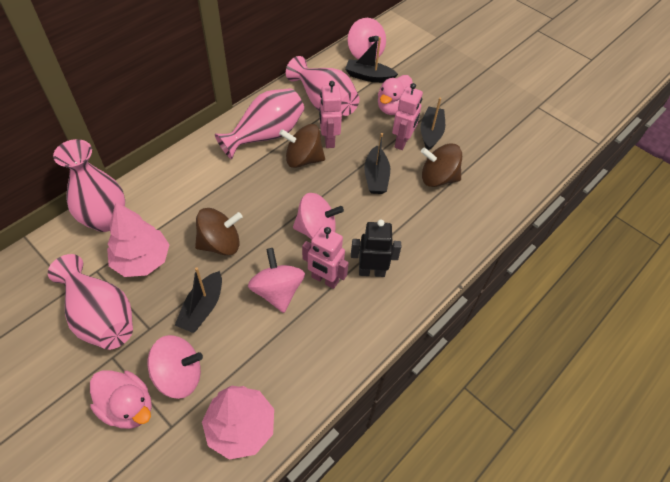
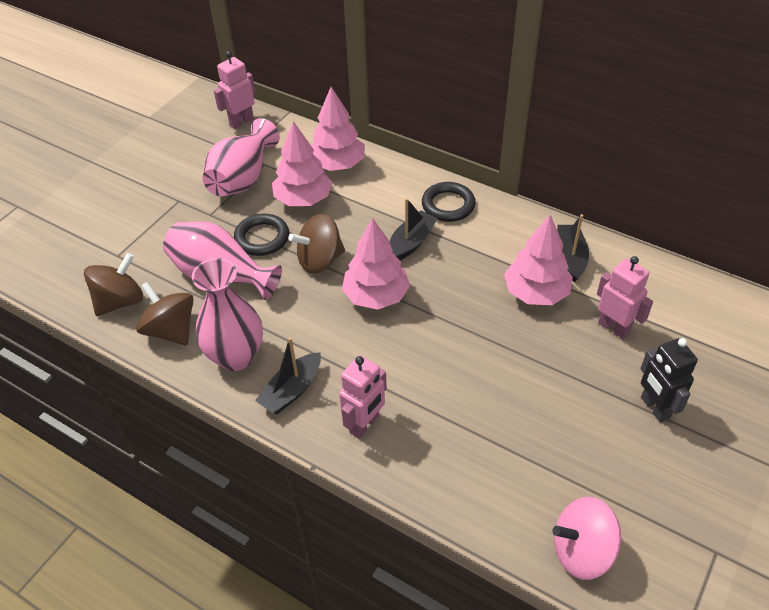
black boat: 4 -> 3
black ring: 0 -> 2
pink duck: 2 -> 0
pink spinning top: 4 -> 1
pink tree: 2 -> 4
pink vase: 4 -> 3

